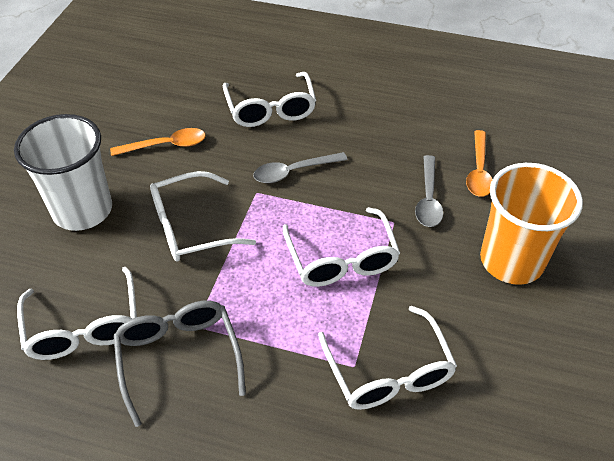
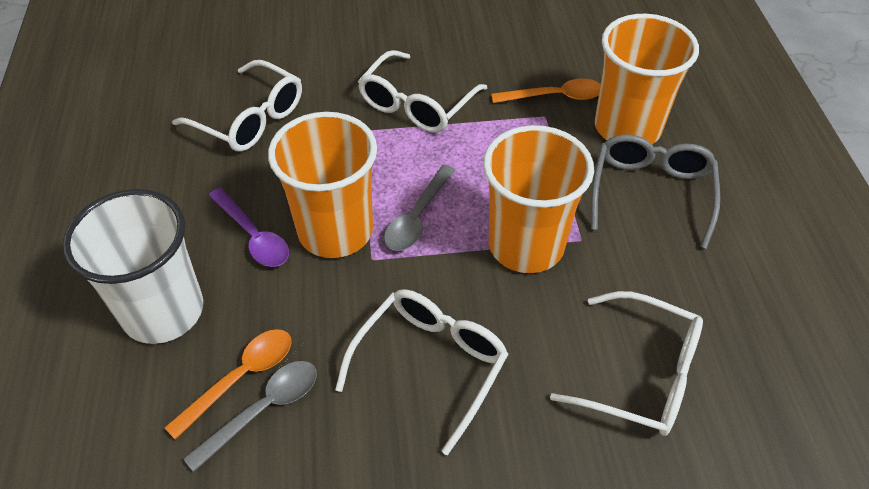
orange cup: 1 -> 3
purple spoon: 0 -> 1
white glasses: 5 -> 4

